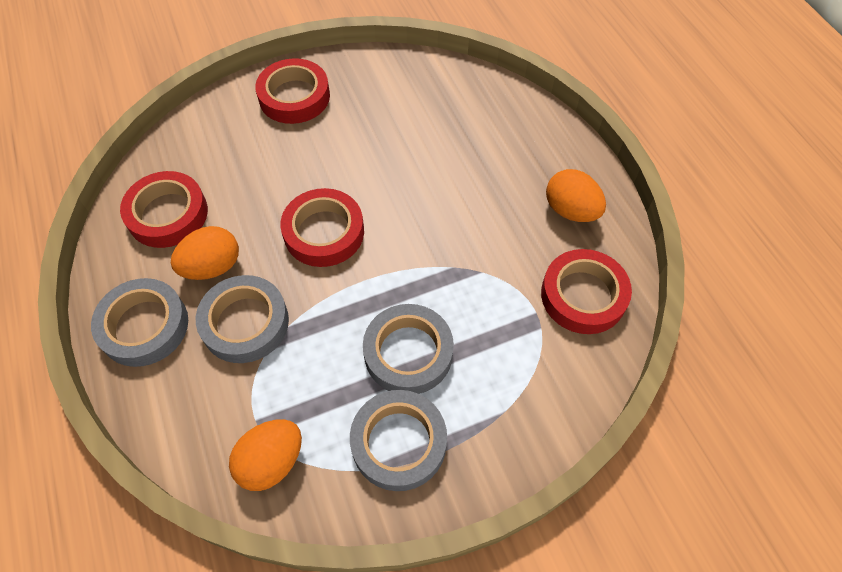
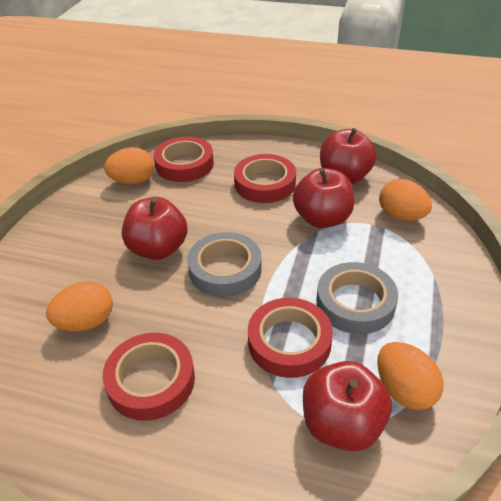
grey tape: 4 -> 2
orange egg: 3 -> 4
red apple: 0 -> 4

